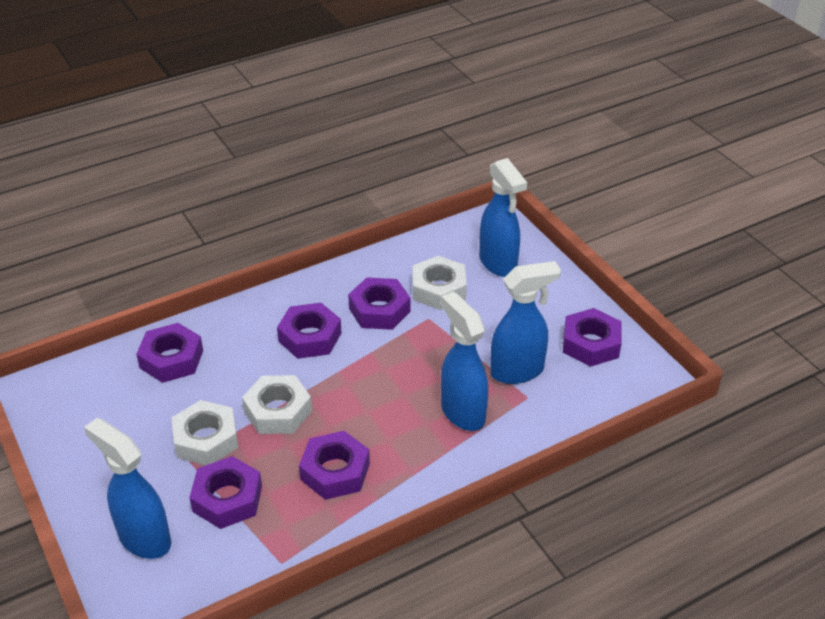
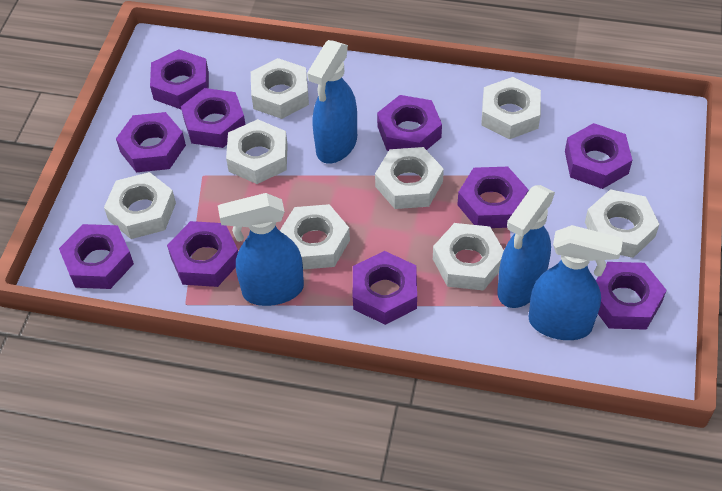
purple nut: 6 -> 10
white nut: 3 -> 8

